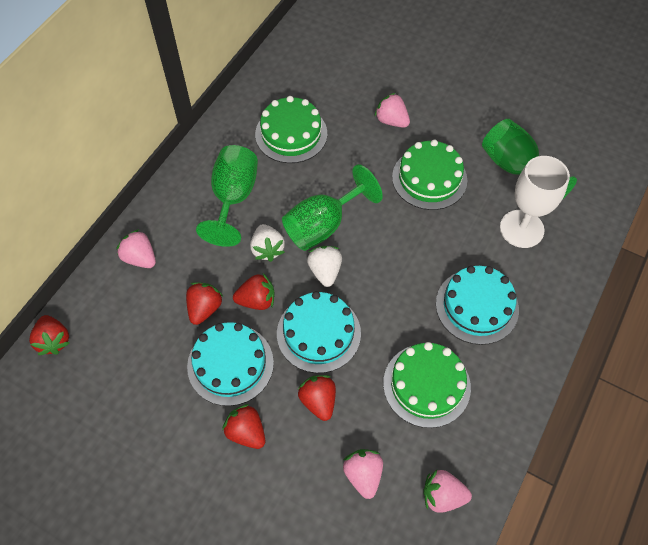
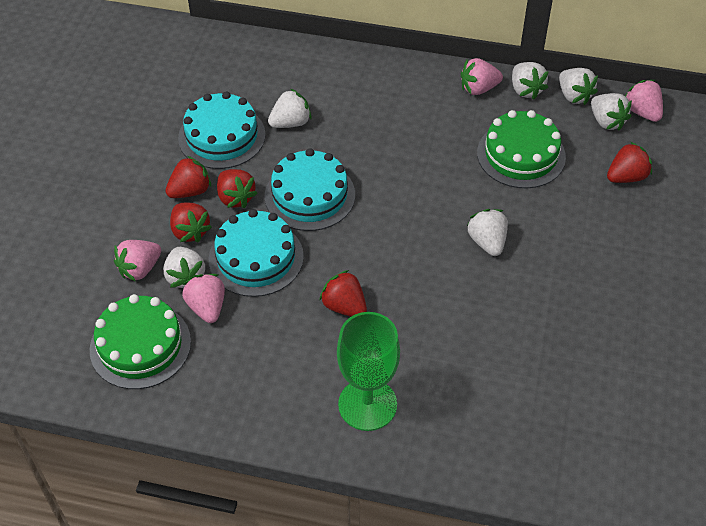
green cake: 3 -> 2
green goblet: 3 -> 1
white goblet: 1 -> 0
white strawberry: 2 -> 6

